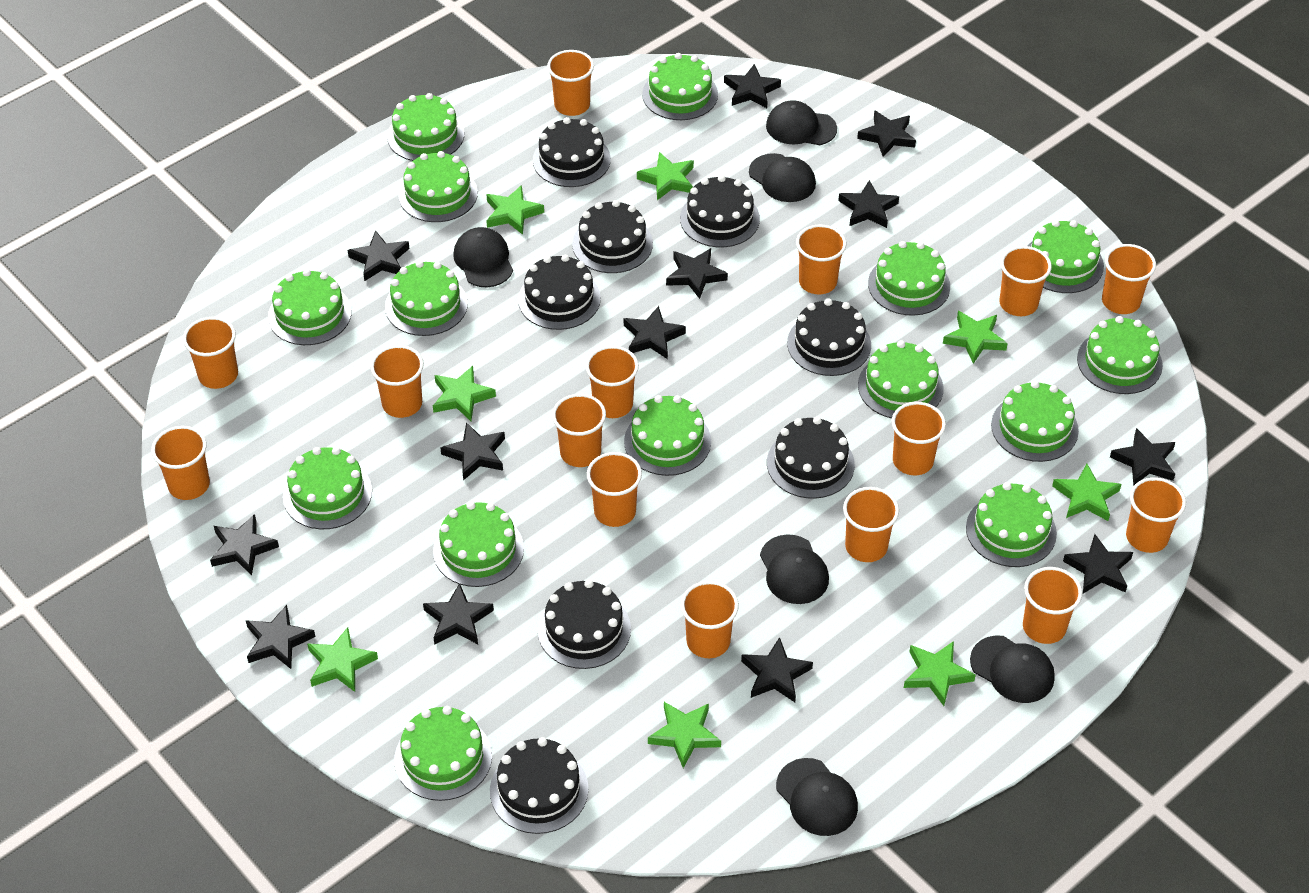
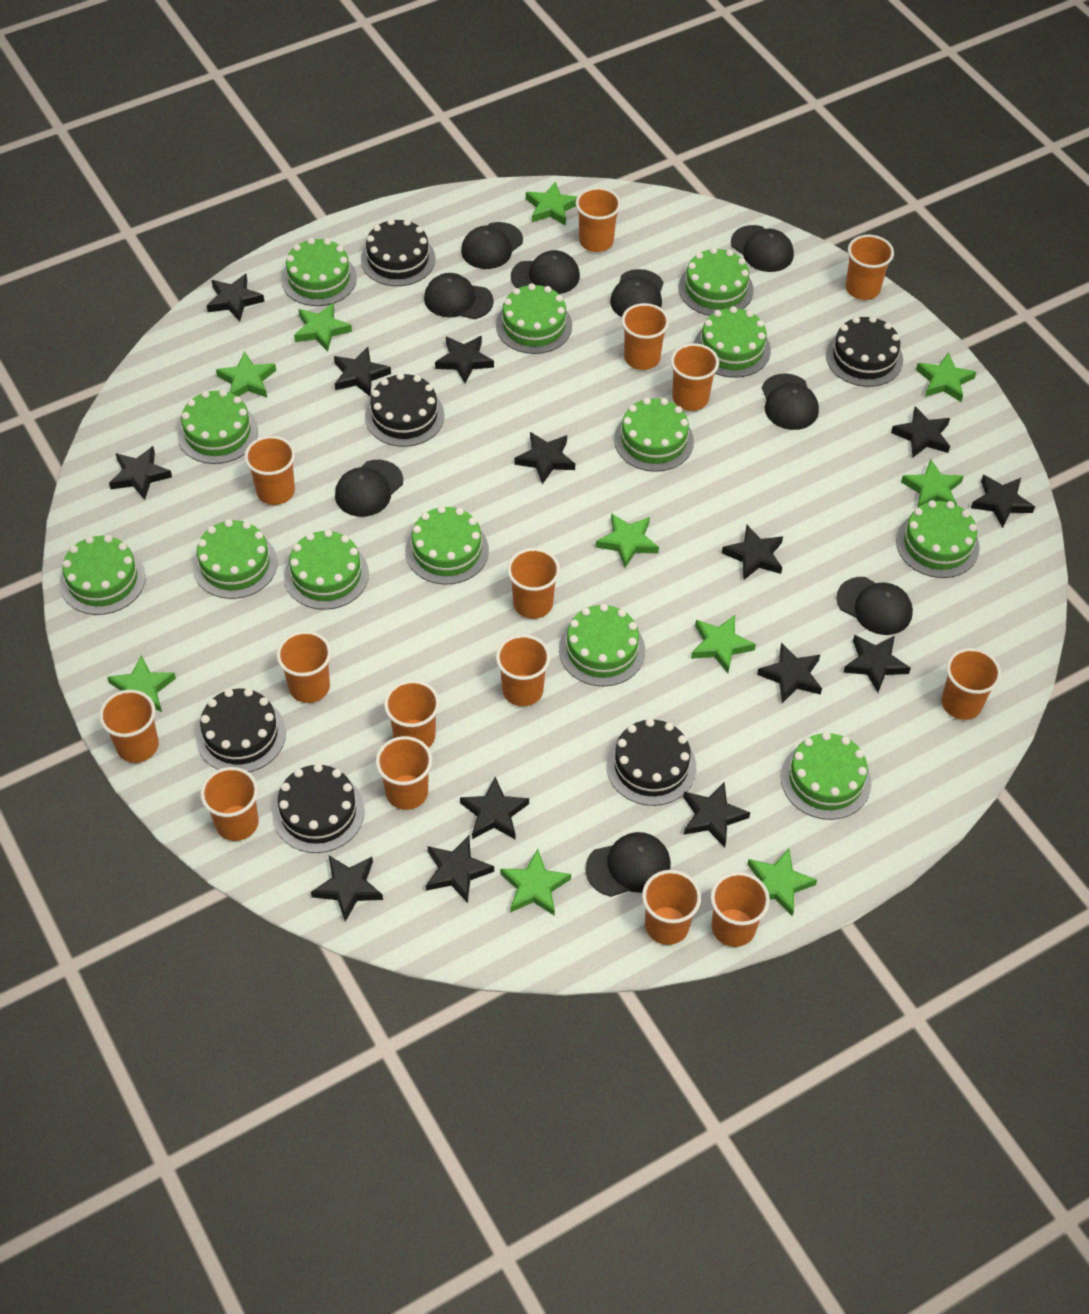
black cake: 8 -> 6
black cap: 6 -> 9
black star: 13 -> 14
green cake: 15 -> 13
green star: 8 -> 10

